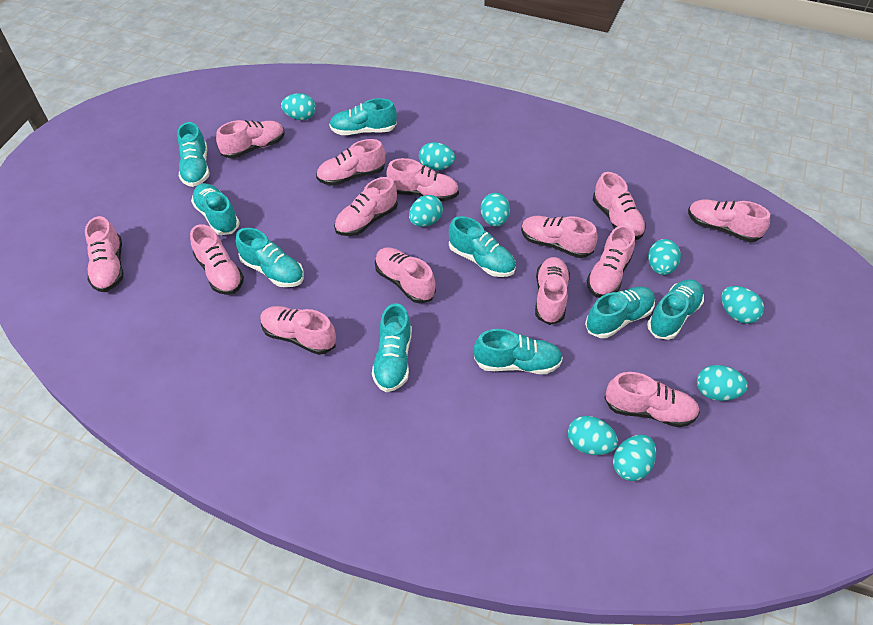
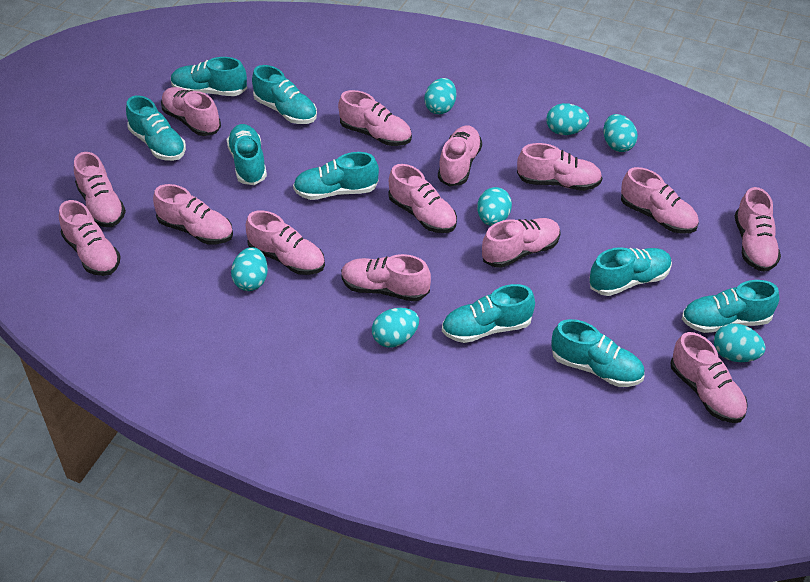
turquoise egg: 9 -> 7

